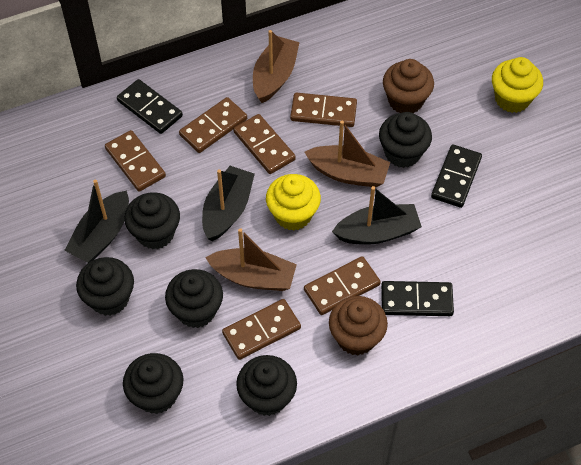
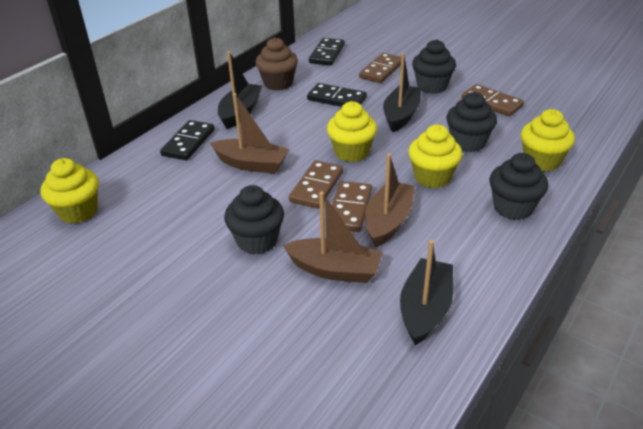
black cupcake: 6 -> 4
brown cupcake: 2 -> 1
brown domino: 6 -> 4
yellow cupcake: 2 -> 4

